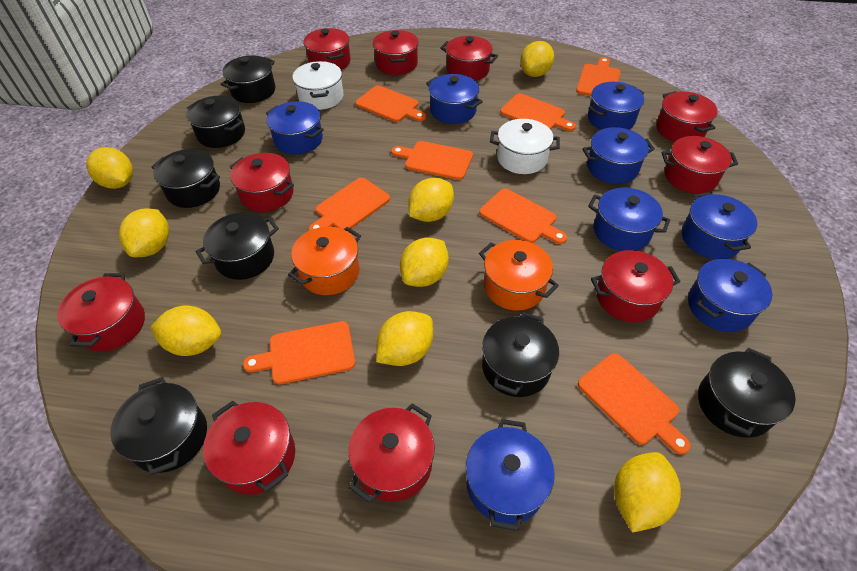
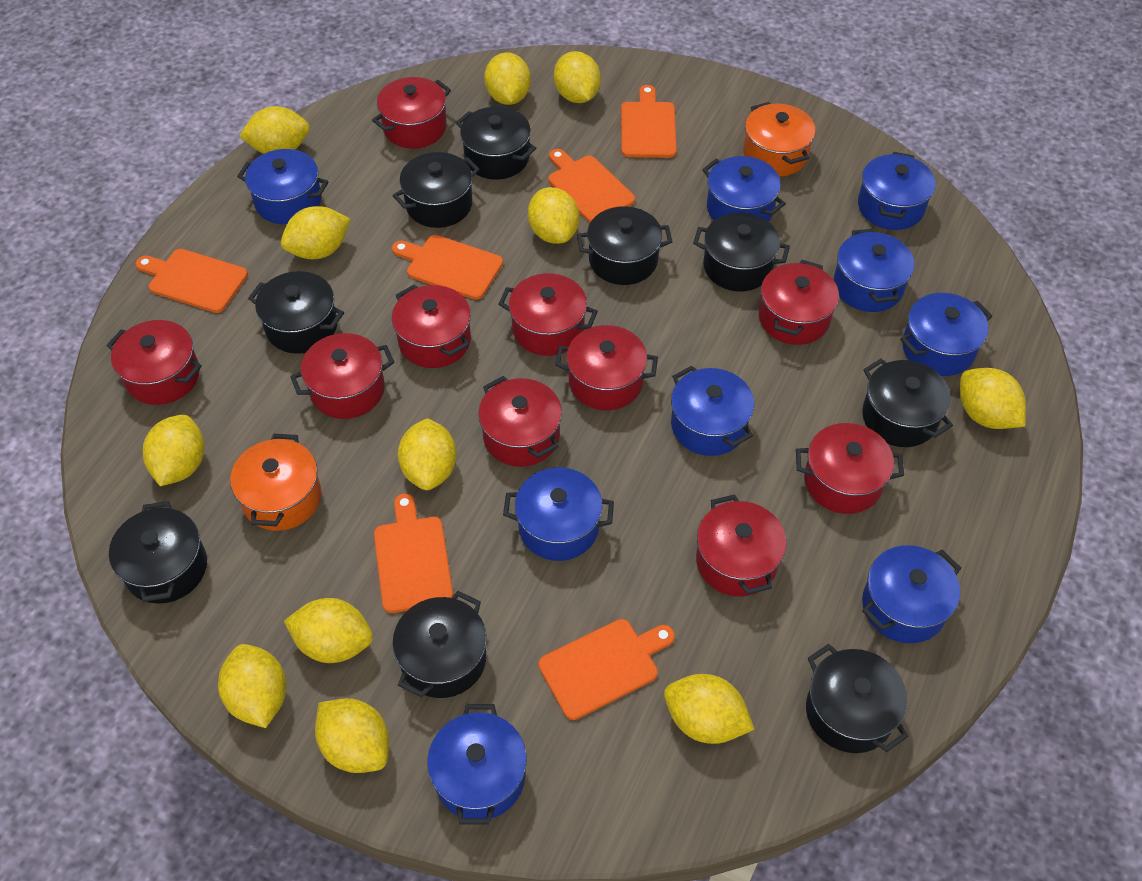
black pot: 7 -> 9
blue pot: 8 -> 9
orange cutting board: 8 -> 6
white pot: 2 -> 0
yellow lemon: 8 -> 12

